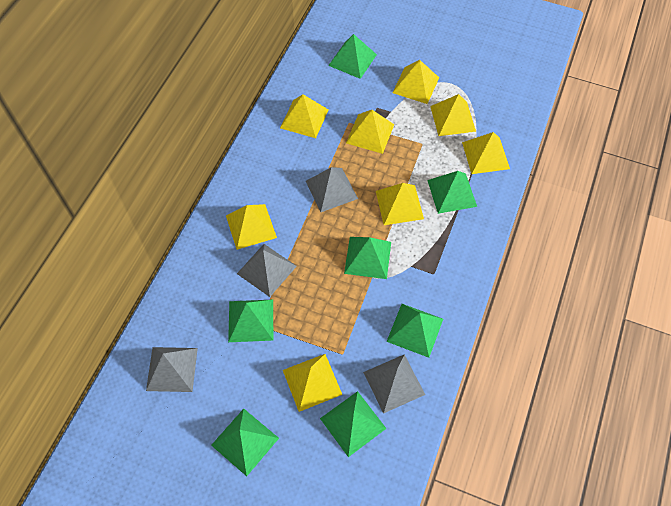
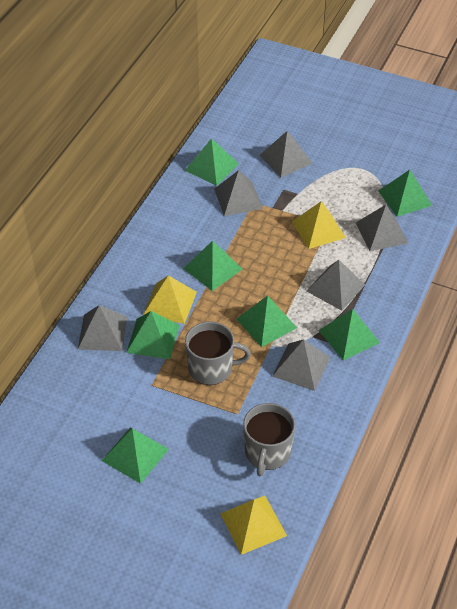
grey mug: 0 -> 2
grey pyramid: 4 -> 6
yellow pyramid: 8 -> 3

